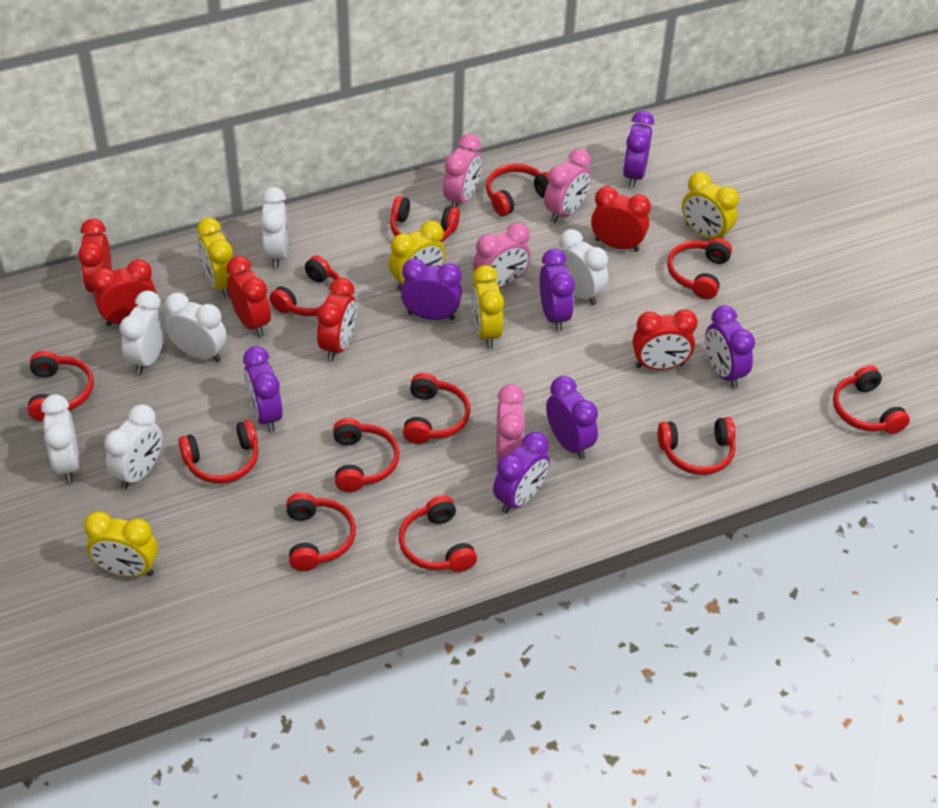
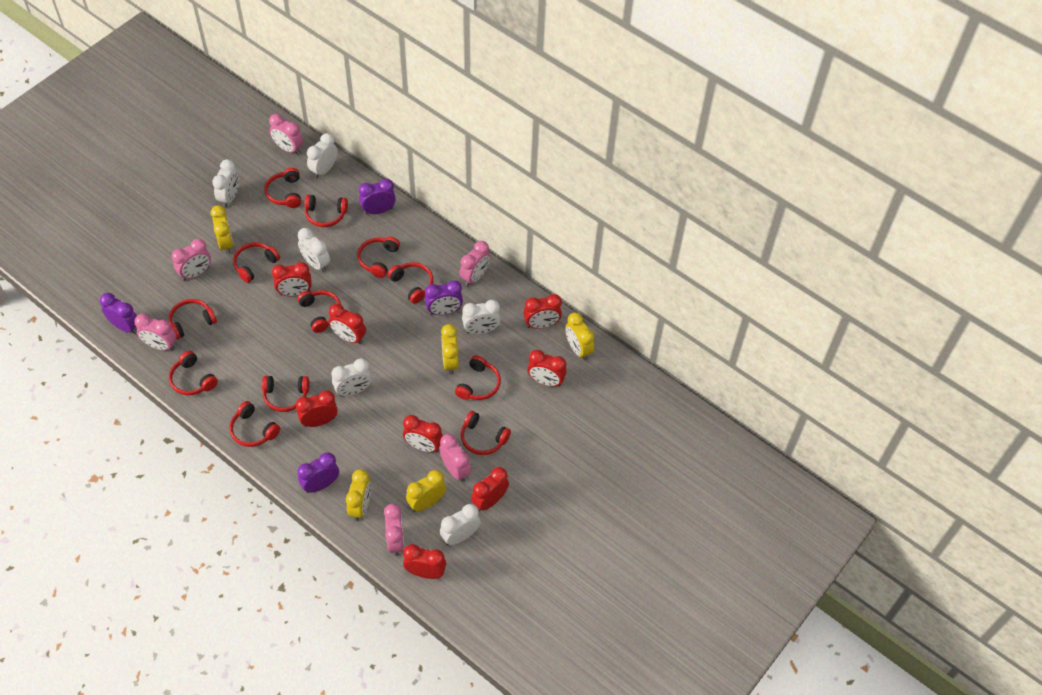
pink clock: 4 -> 6
purple clock: 7 -> 4
red clock: 6 -> 8

